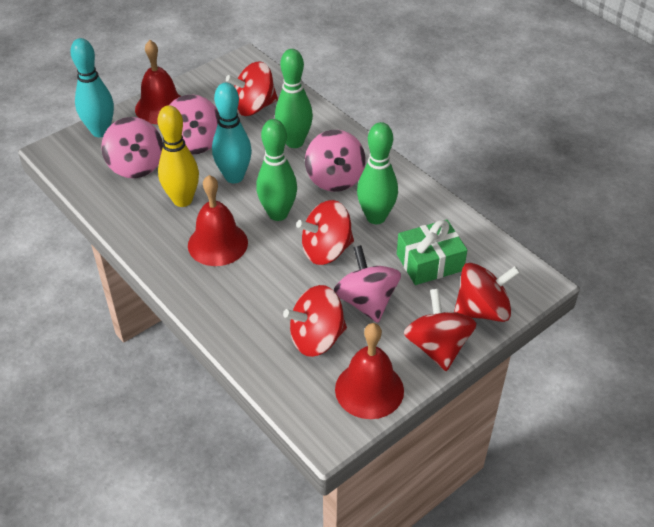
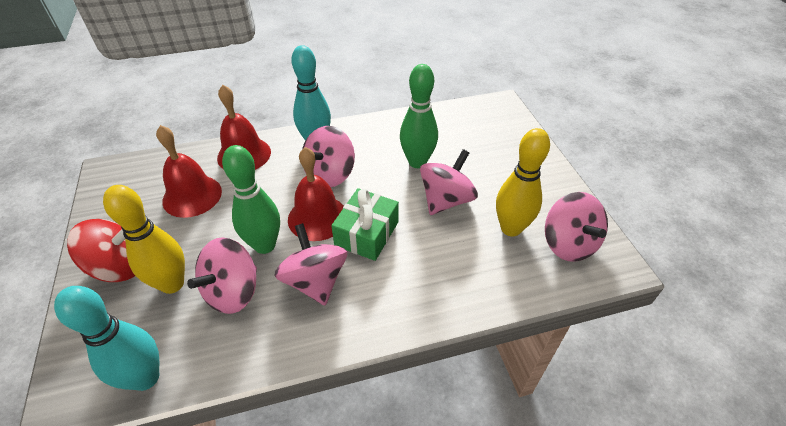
green bowling pin: 3 -> 2
pink spinning top: 4 -> 5
red spinning top: 5 -> 1
yellow bowling pin: 1 -> 2

